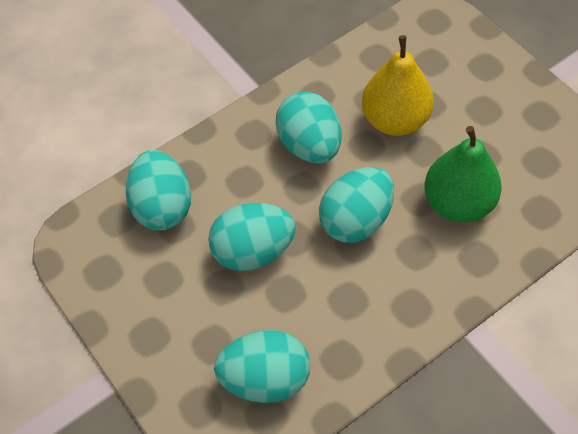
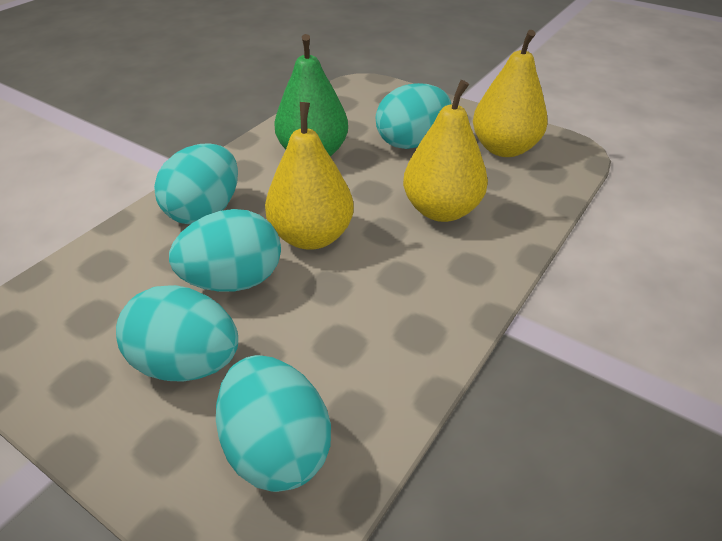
yellow pear: 1 -> 3

